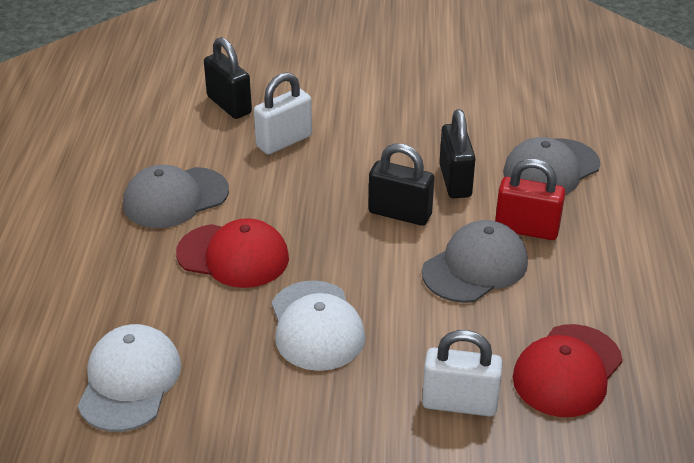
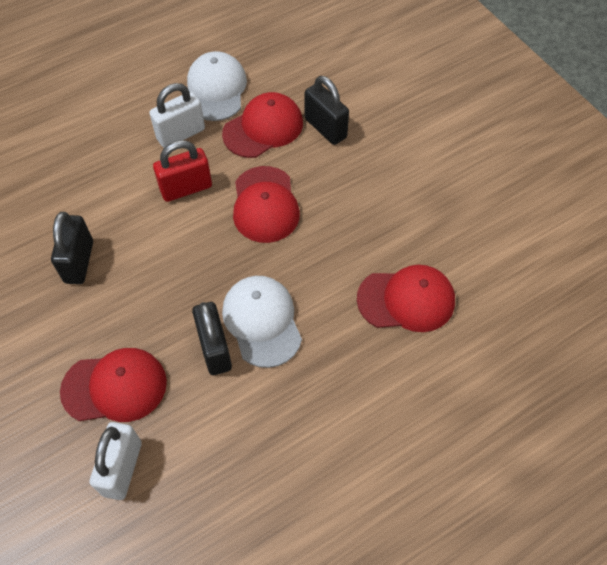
grey cap: 3 -> 0
red cap: 2 -> 4

